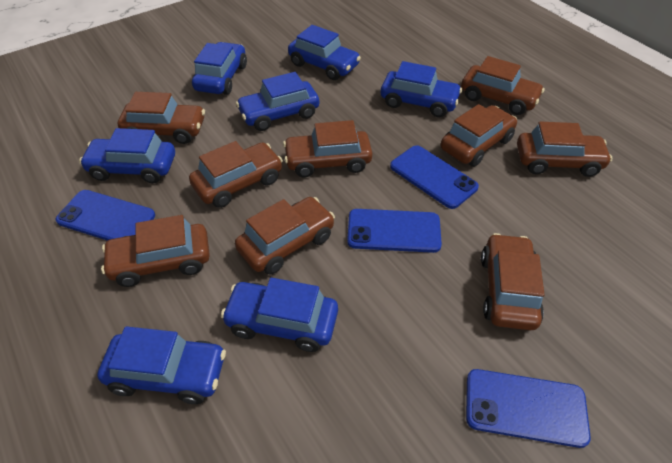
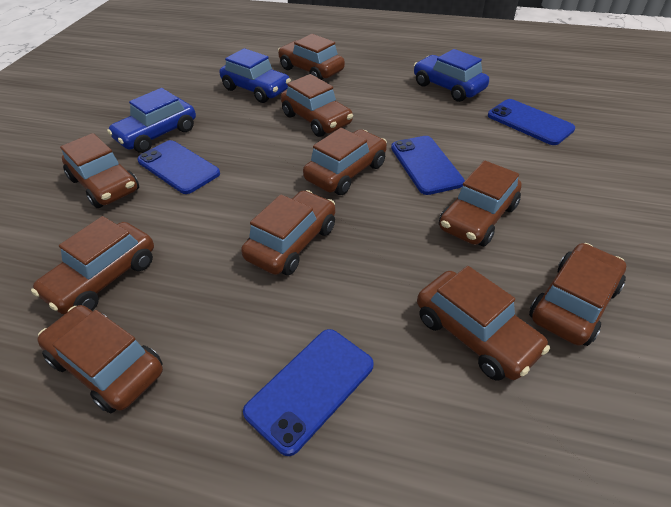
blue car: 7 -> 3
brown car: 9 -> 10

